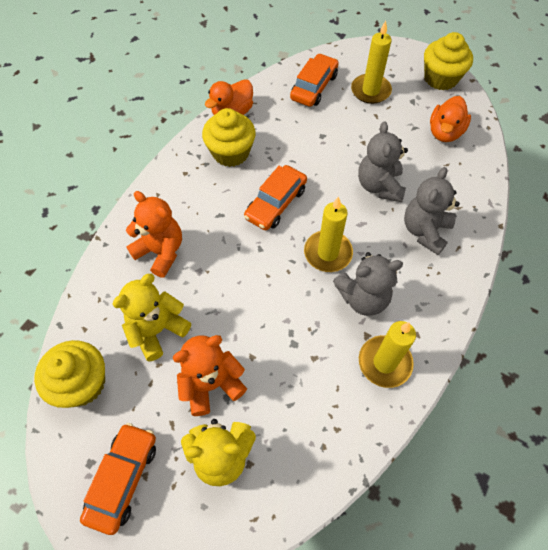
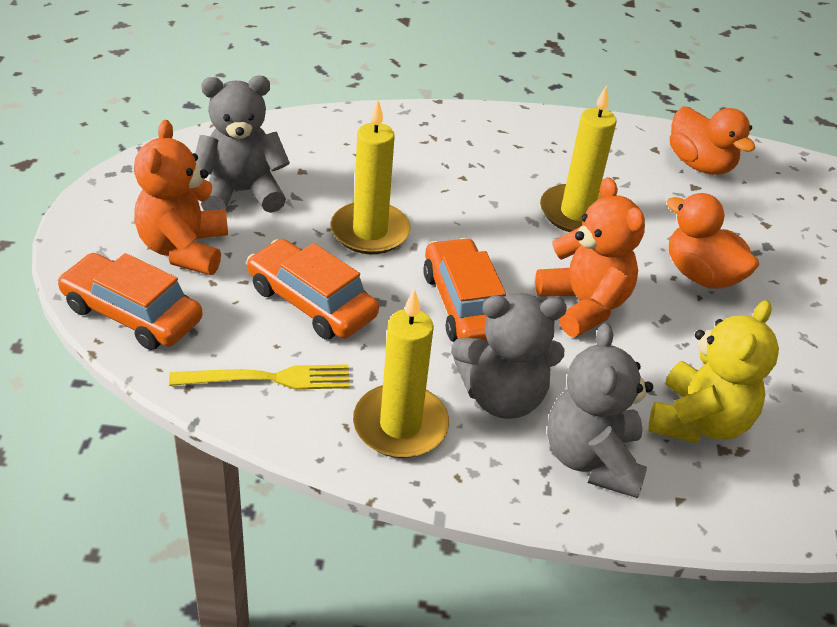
yellow cupcake: 3 -> 0
yellow fork: 0 -> 1
yellow teddy bear: 2 -> 1

